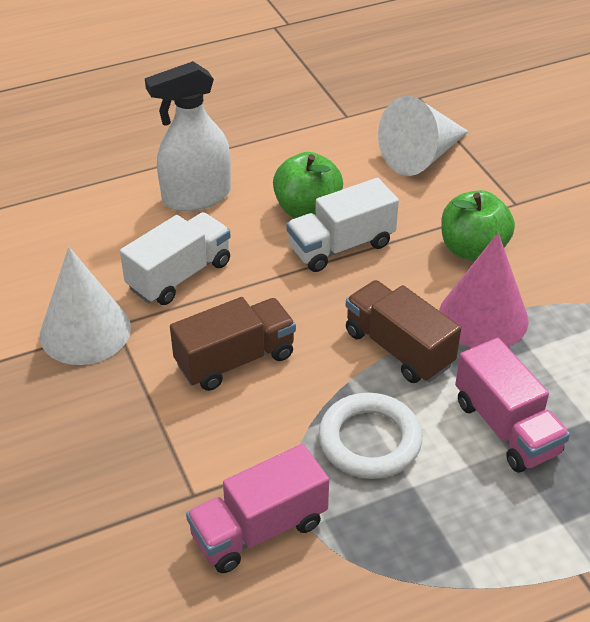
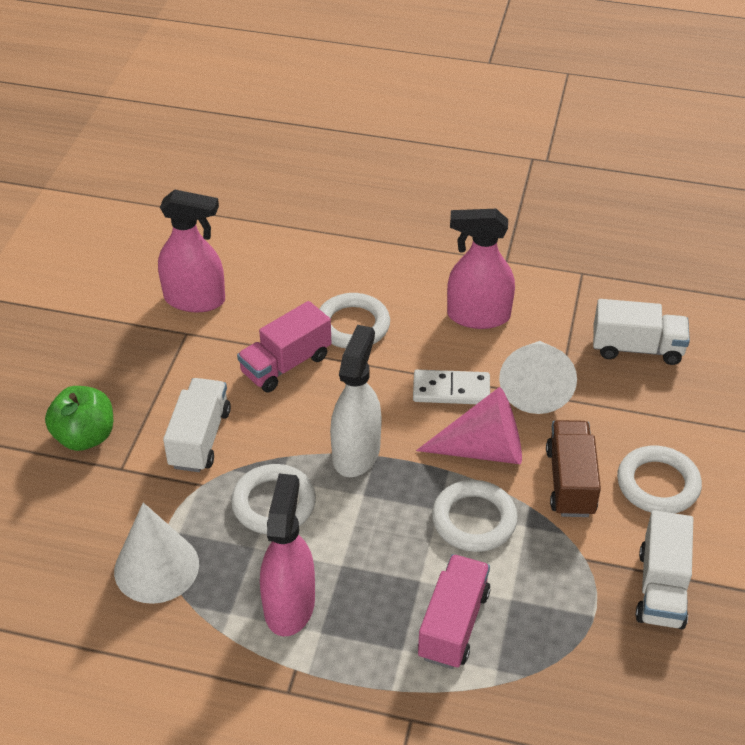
brown truck: 2 -> 1
green apple: 2 -> 1
pink spray bottle: 0 -> 3
white domino: 0 -> 1
white ring: 1 -> 4
white truck: 2 -> 3

